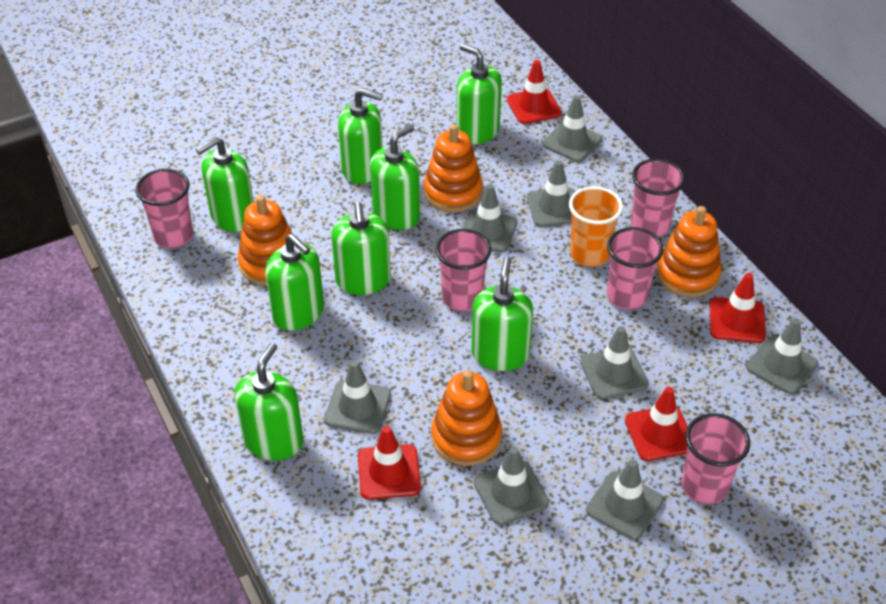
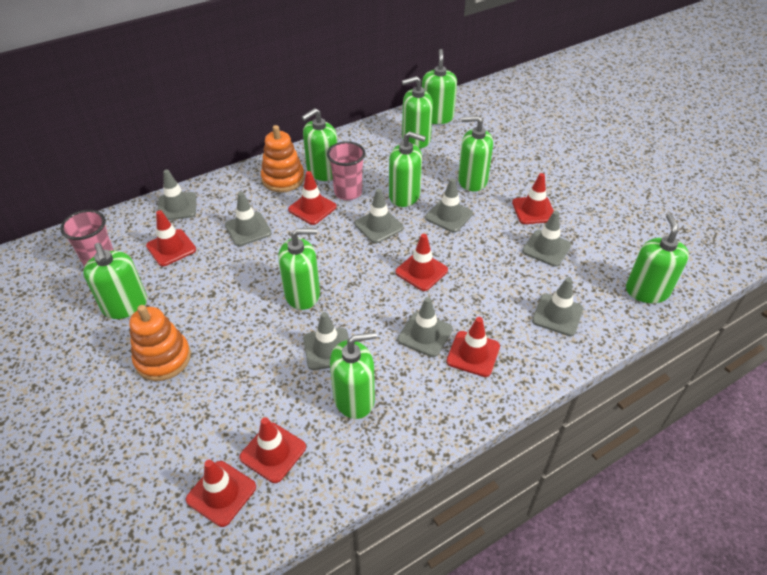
green soap dispenser: 8 -> 9
orange cup: 1 -> 0
orange stacking toy: 4 -> 2
pink cup: 5 -> 2
red traffic cone: 4 -> 7

